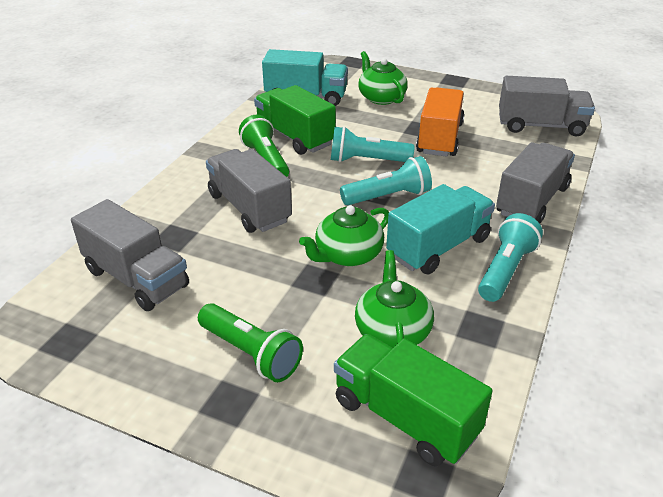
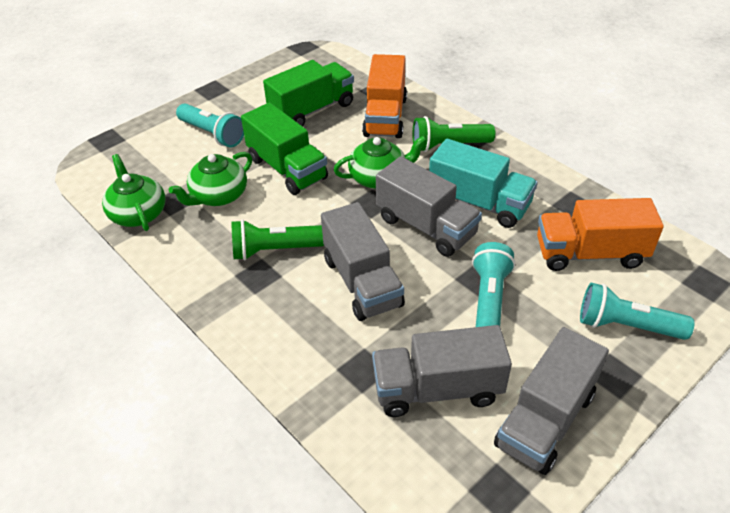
orange truck: 1 -> 2
turquoise truck: 2 -> 1

